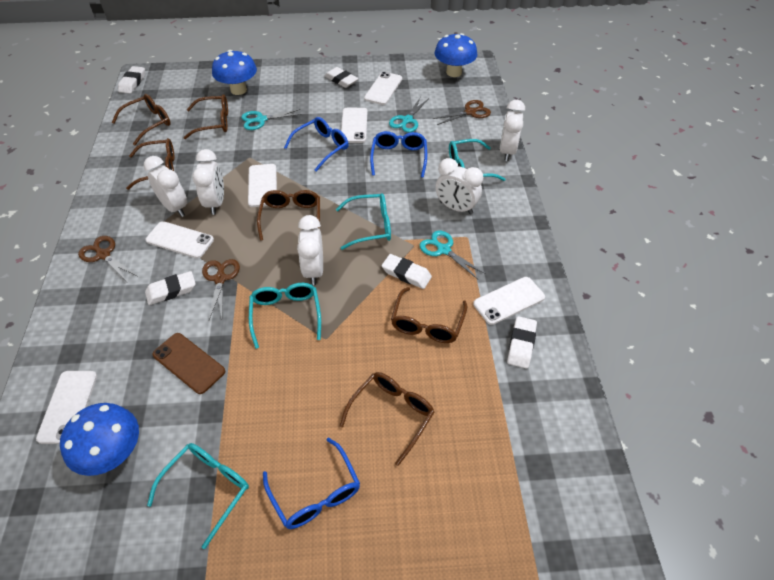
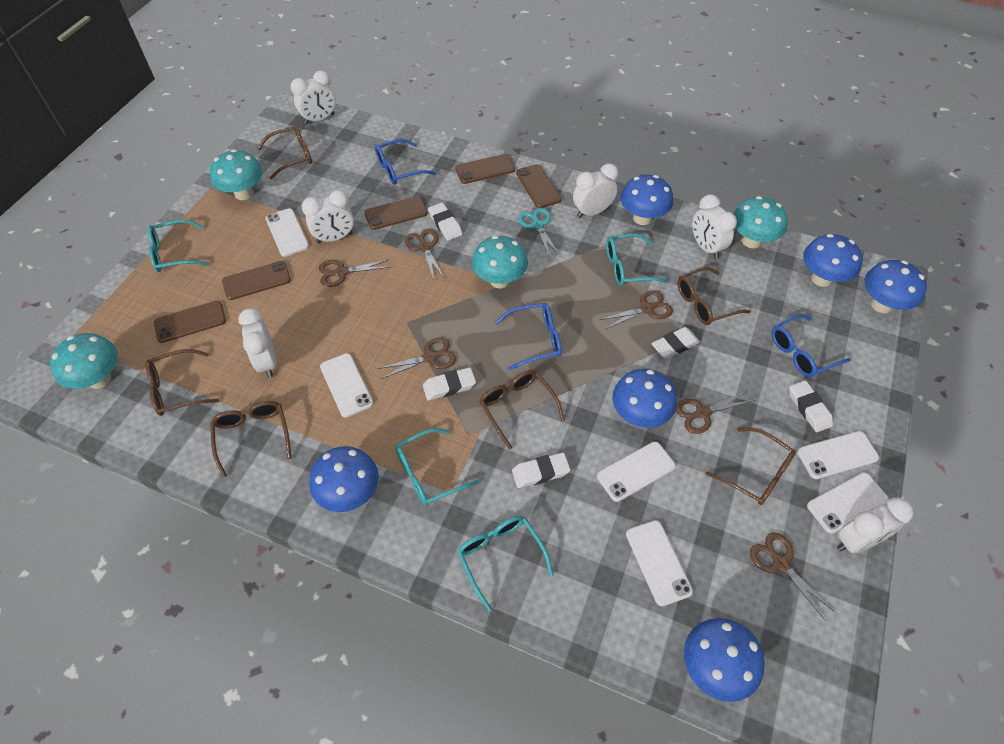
blue mushroom: 3 -> 6
brown phone: 1 -> 5
brown scissors: 3 -> 6
turquoise mushroom: 0 -> 4
turquoise scissors: 3 -> 1
white clock: 5 -> 6

